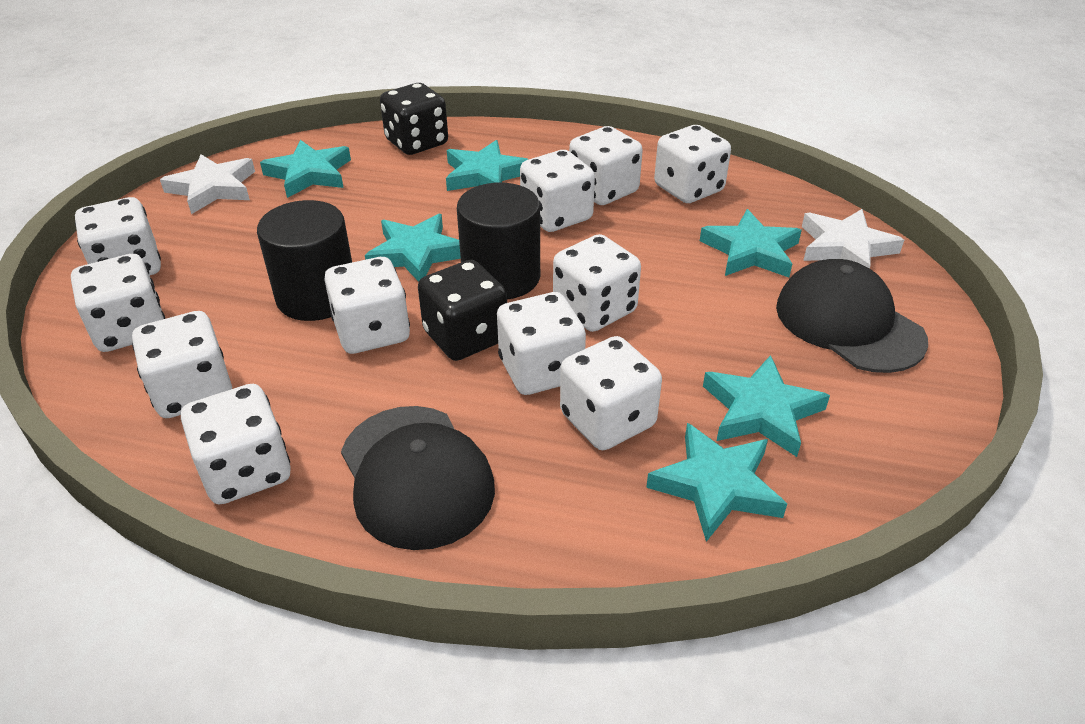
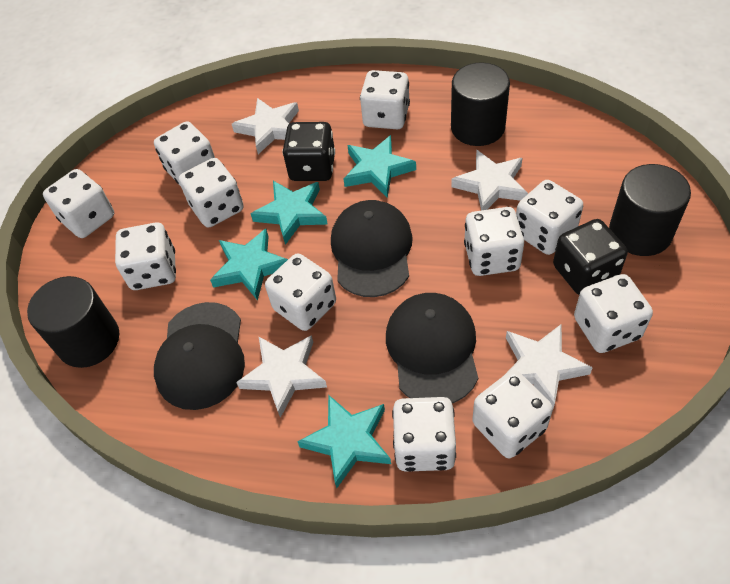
black cap: 2 -> 3
black cylinder: 2 -> 3
turquoise star: 6 -> 4
white star: 2 -> 4

